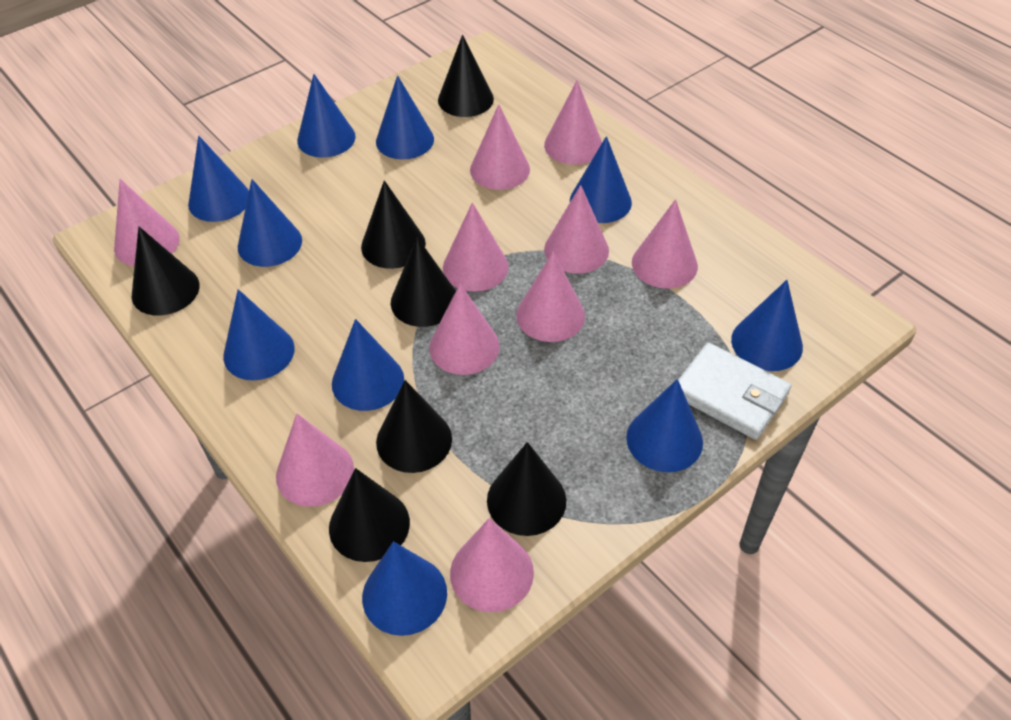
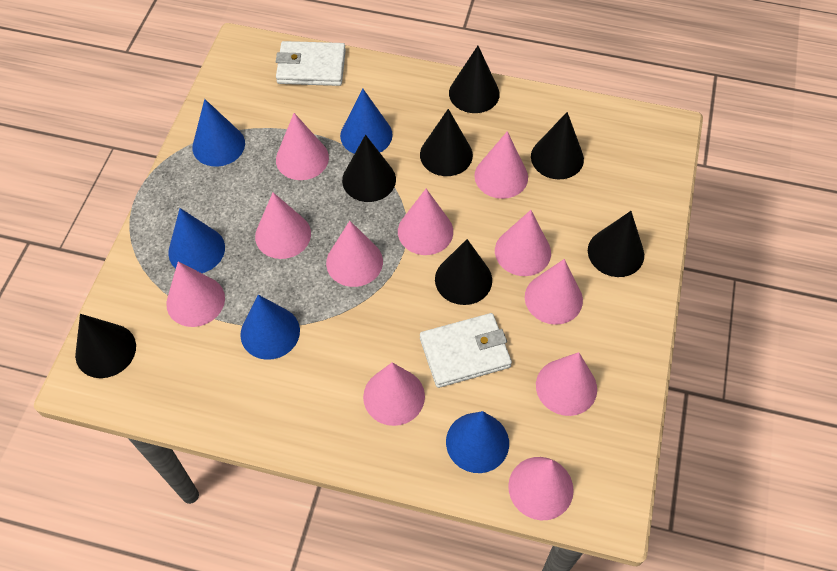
blue cone: 10 -> 5
pink cone: 10 -> 11
white wallet: 1 -> 2

